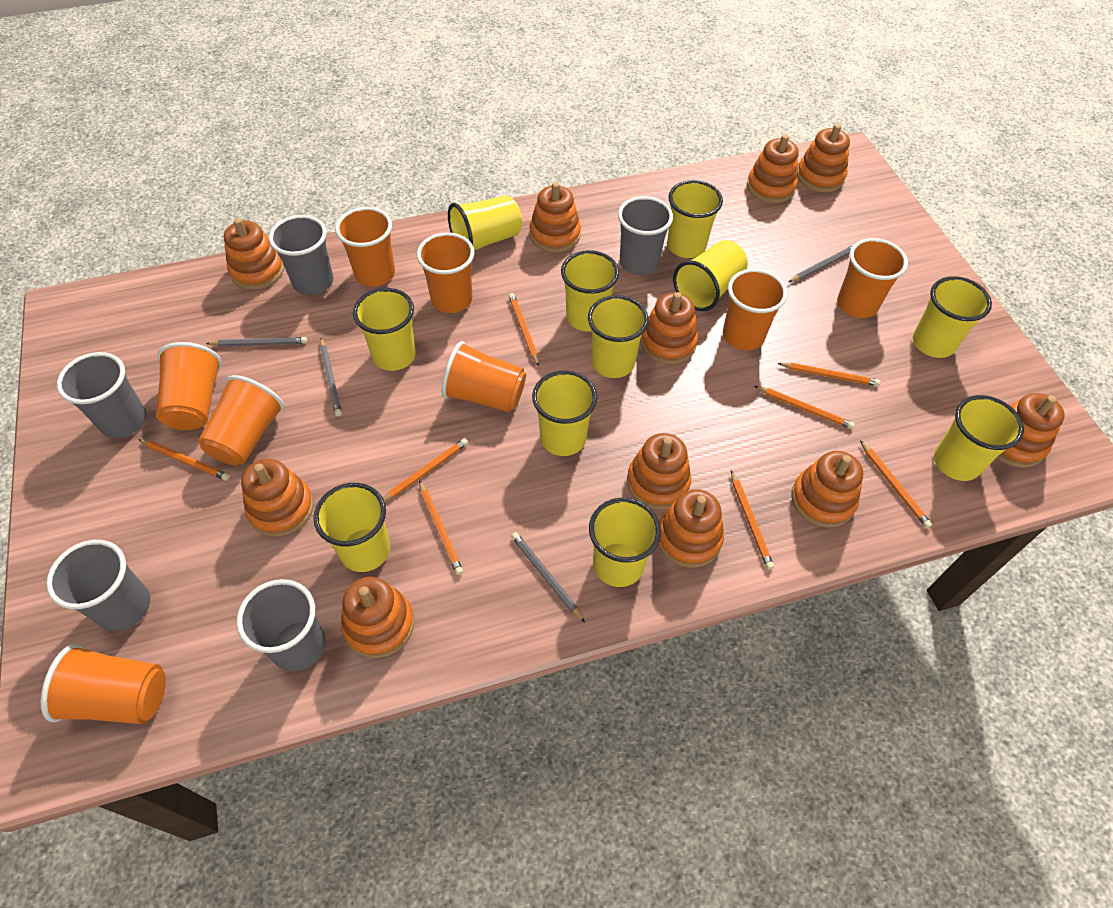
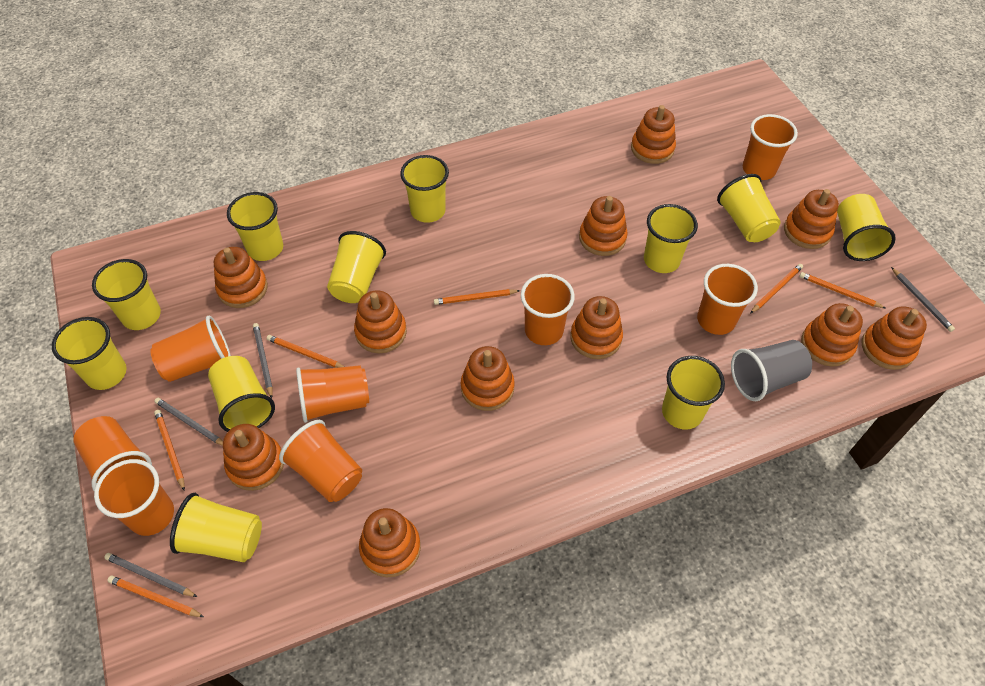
grey cup: 5 -> 1
orange pencil: 8 -> 6

